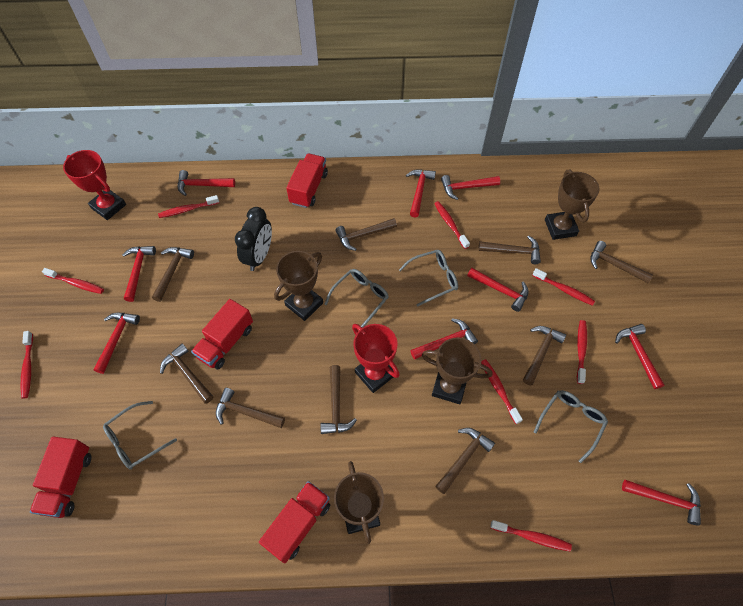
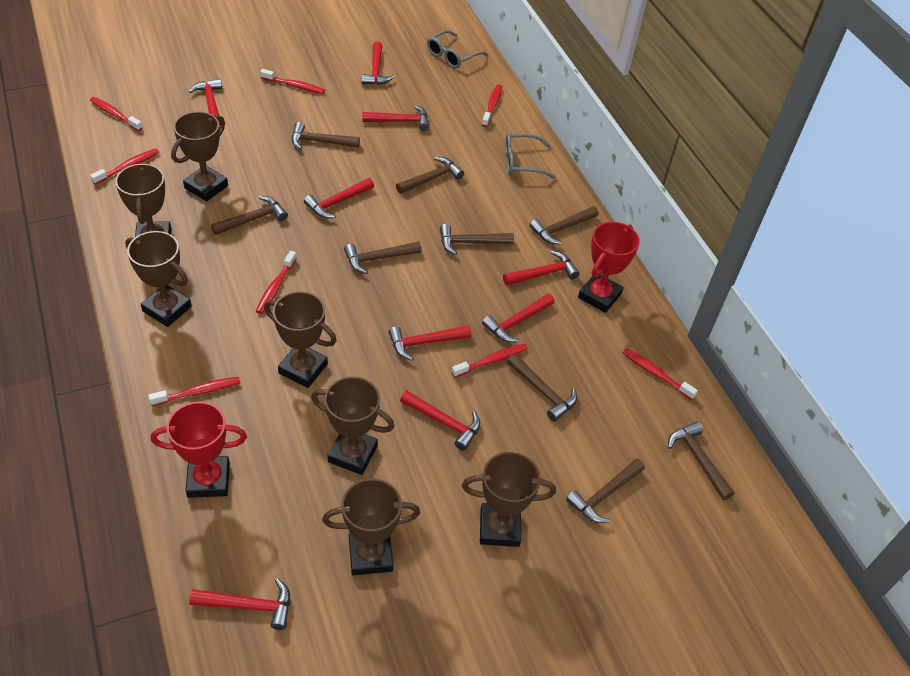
black clock: 1 -> 0
brown trophy: 4 -> 7
grey glasses: 4 -> 2
red truck: 4 -> 0

